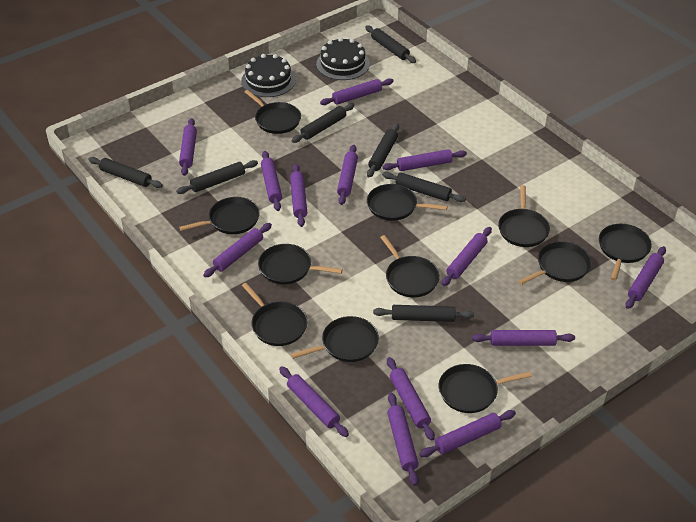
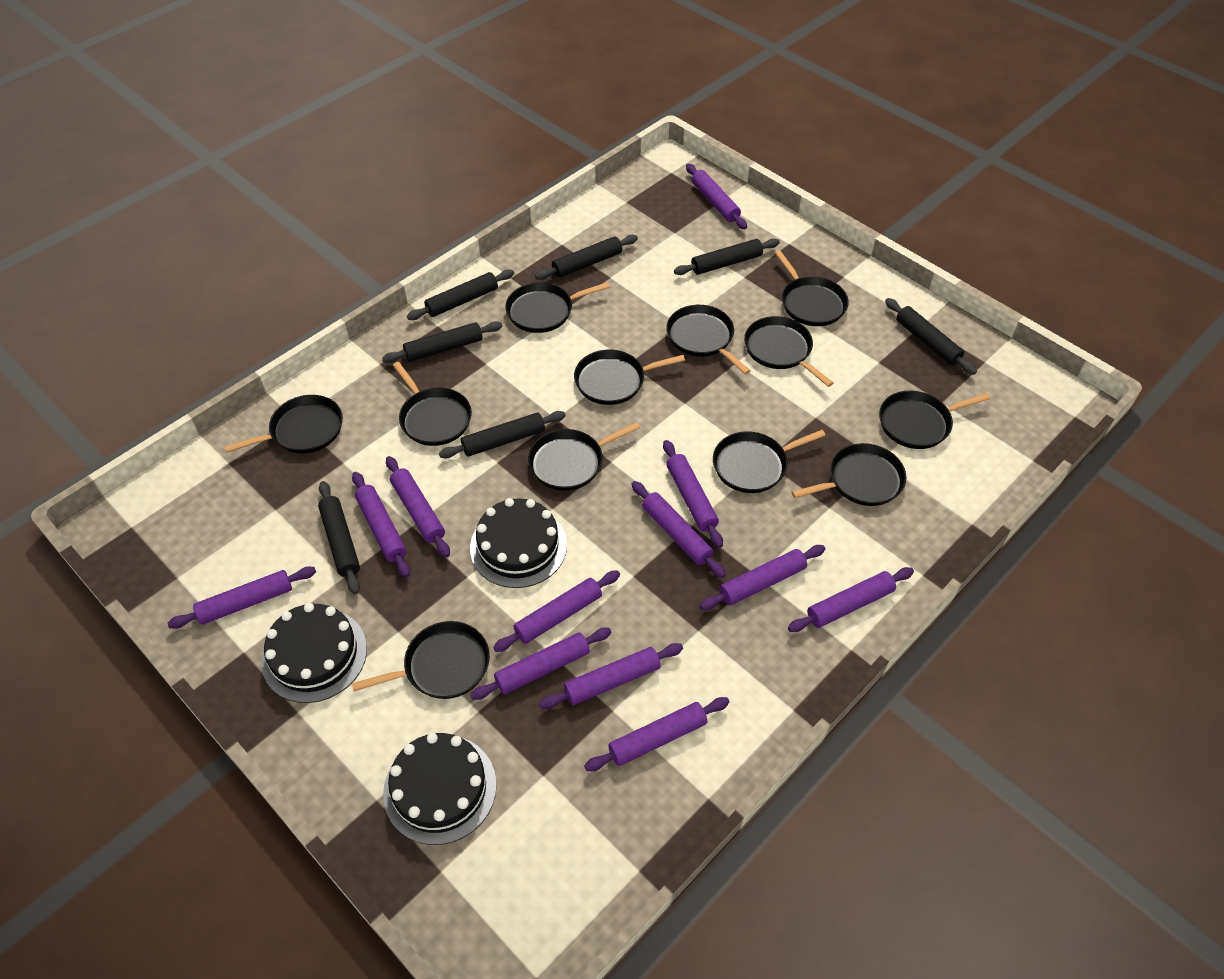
black cake: 2 -> 3
black pan: 11 -> 12
purple rolling pin: 14 -> 12

